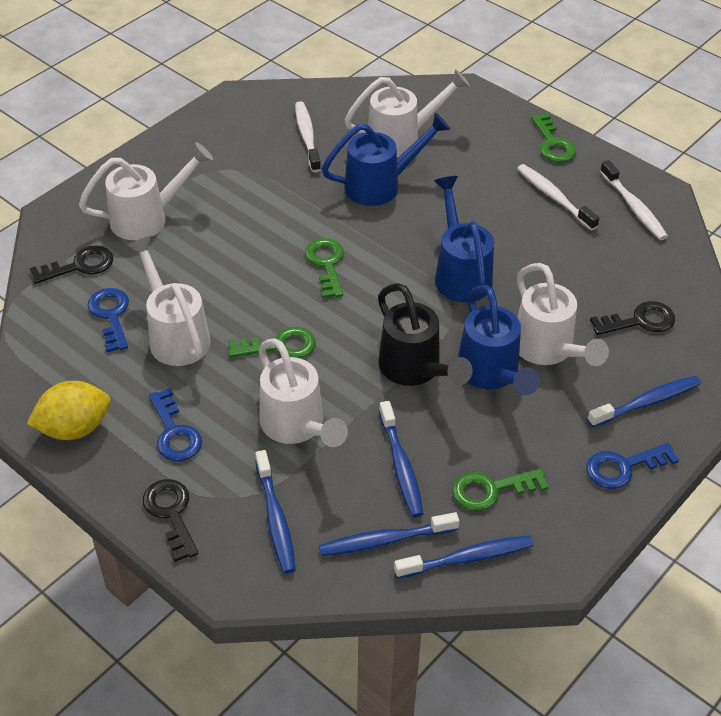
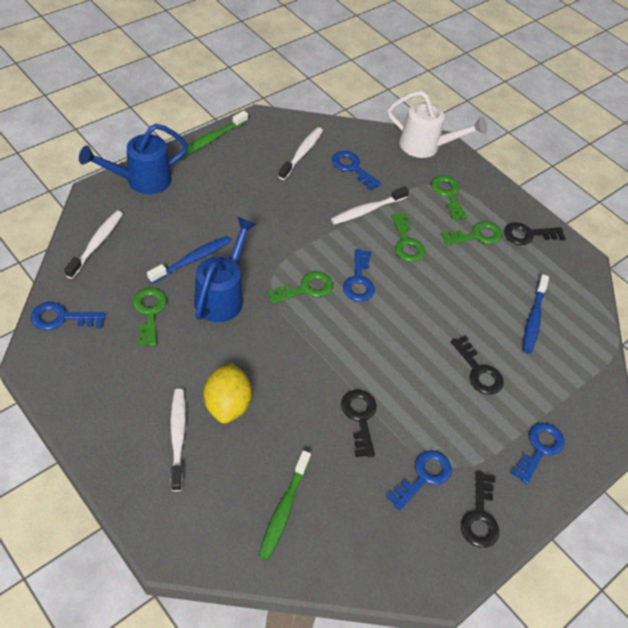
black key: 3 -> 4
black watering can: 1 -> 0
blue key: 3 -> 5
blue toothbrush: 5 -> 2
blue watering can: 3 -> 2
green key: 4 -> 5
green toothbrush: 0 -> 2
white toothbrush: 3 -> 4
white watering can: 5 -> 1

